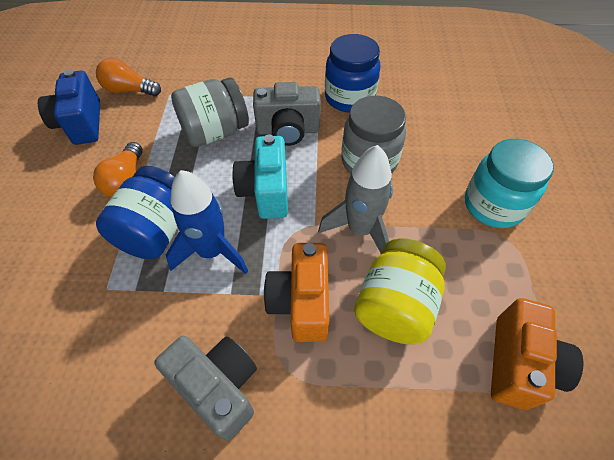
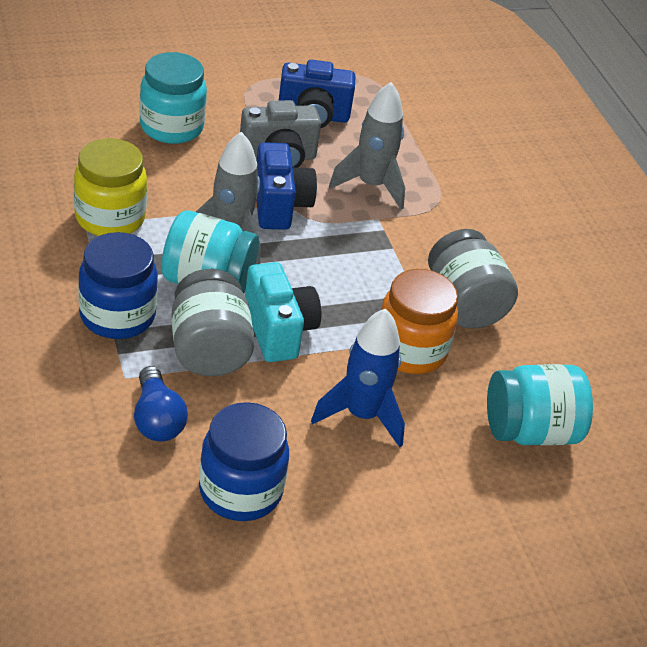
blue camera: 1 -> 2
blue light bulb: 0 -> 1
grey camera: 2 -> 1
grey rocket: 1 -> 2
orange camera: 2 -> 0
orange jar: 0 -> 1
orange light bulb: 2 -> 0
turquoise jar: 1 -> 3

